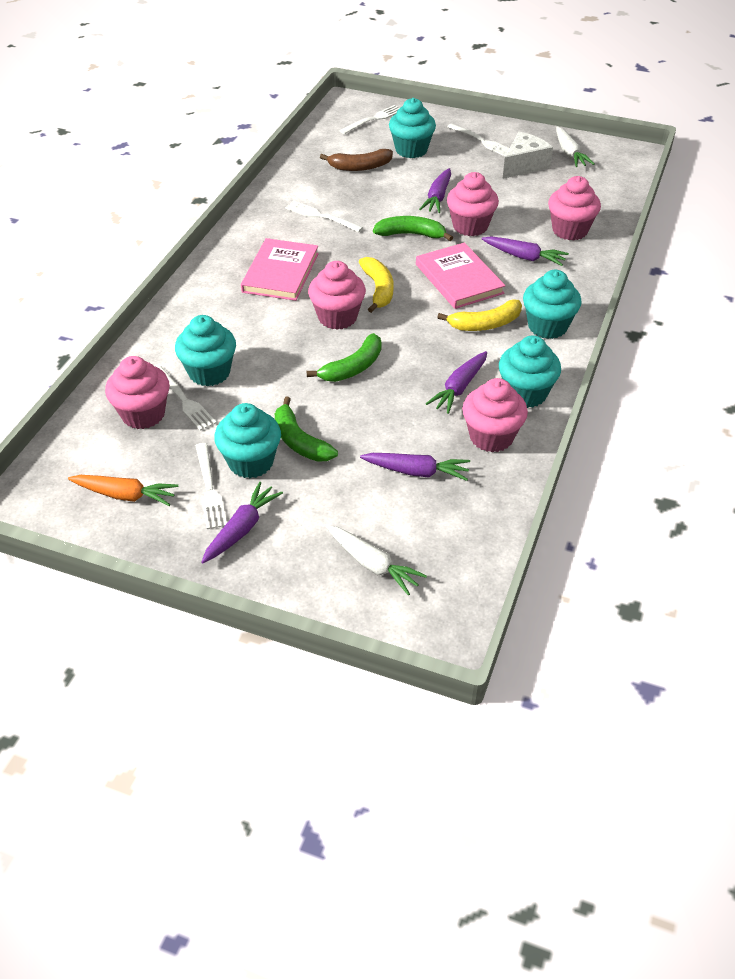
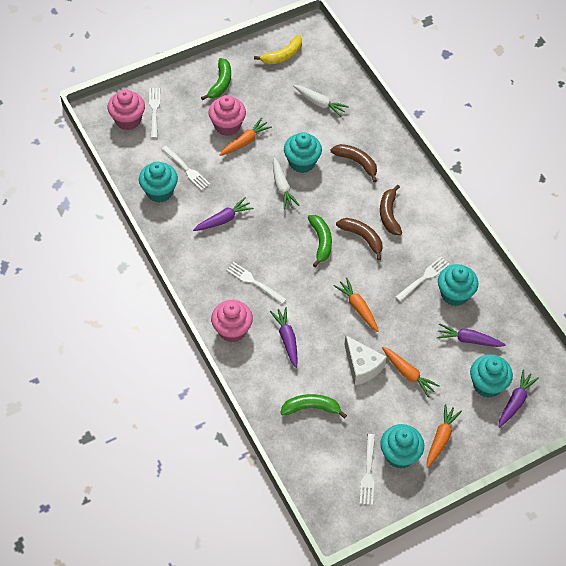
brown banana: 1 -> 3
orange carrot: 1 -> 4
pink book: 2 -> 0
pink cupcake: 5 -> 3
purple carrot: 5 -> 4
yellow banana: 2 -> 1

